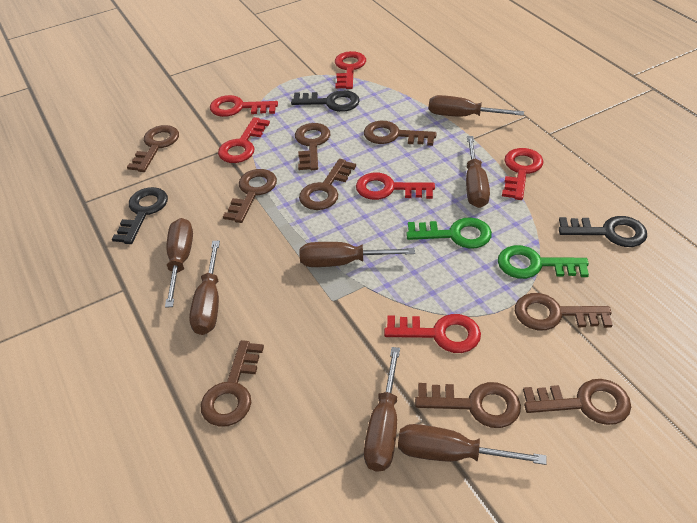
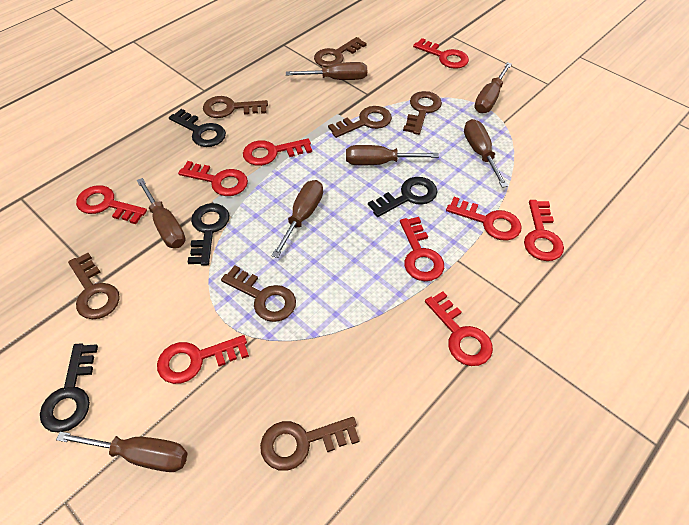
black key: 3 -> 4
brown key: 9 -> 7
green key: 2 -> 0
red key: 6 -> 9

